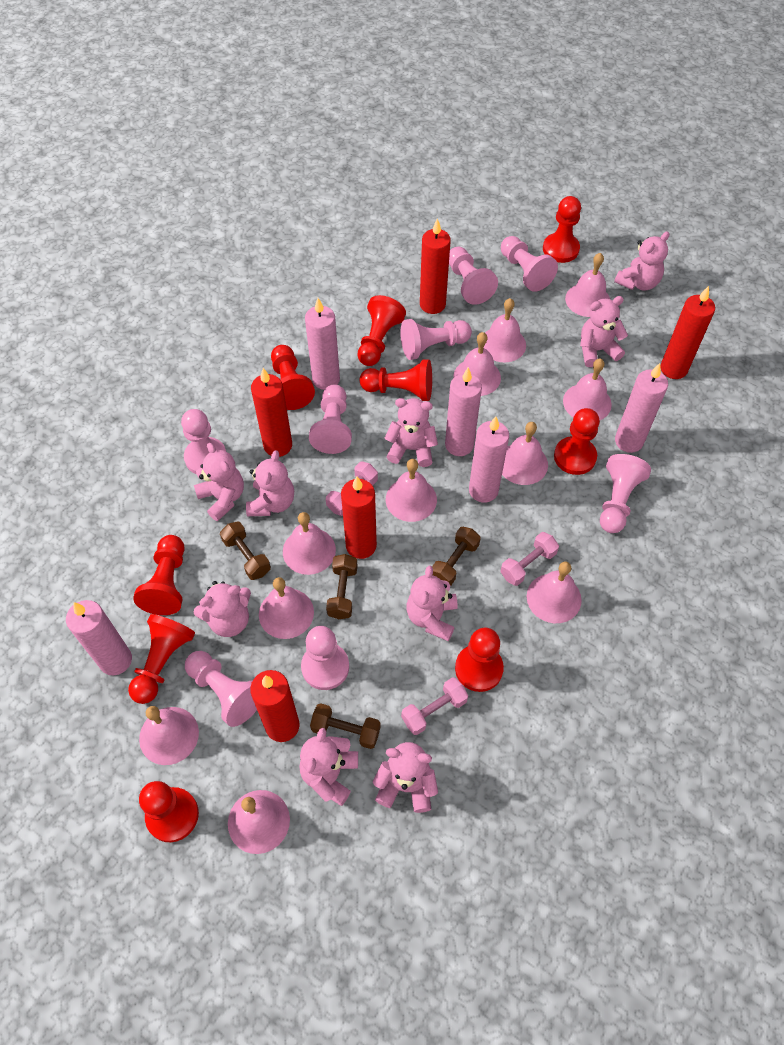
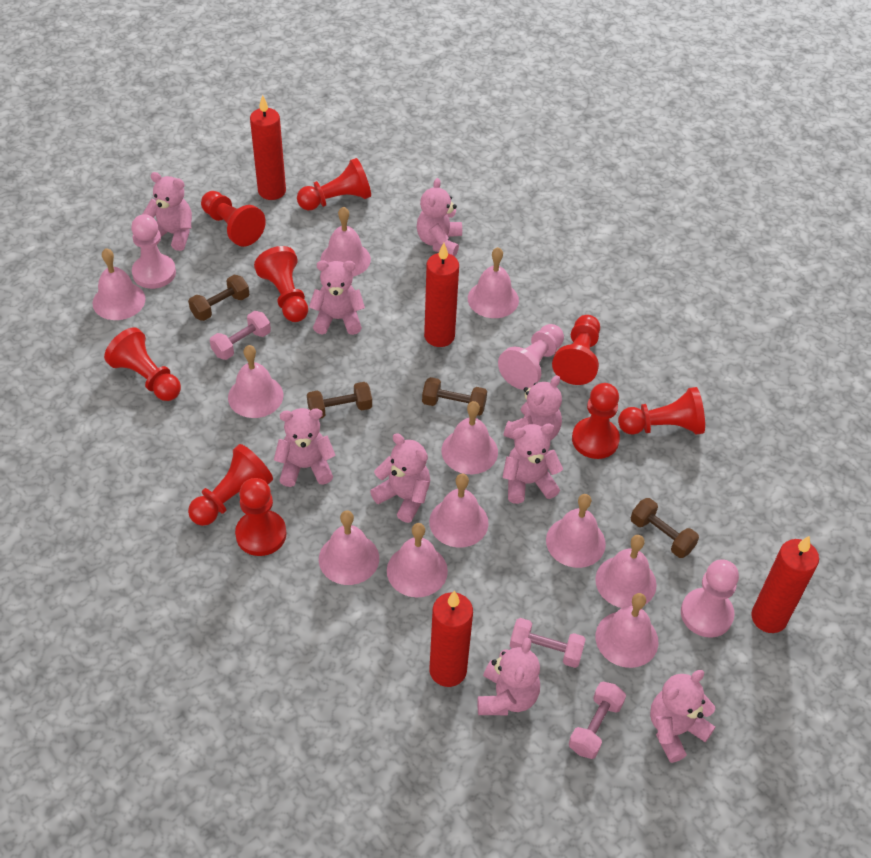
pink candle: 5 -> 0
pink pawn: 8 -> 3
red candle: 5 -> 4

